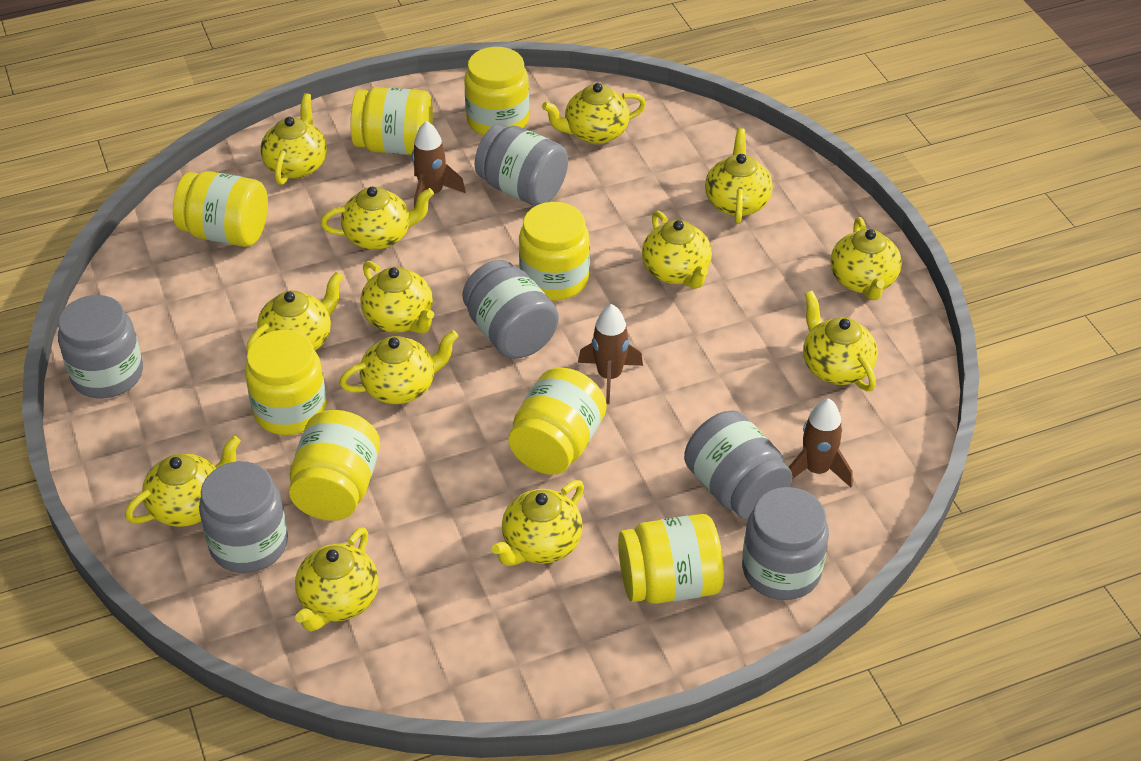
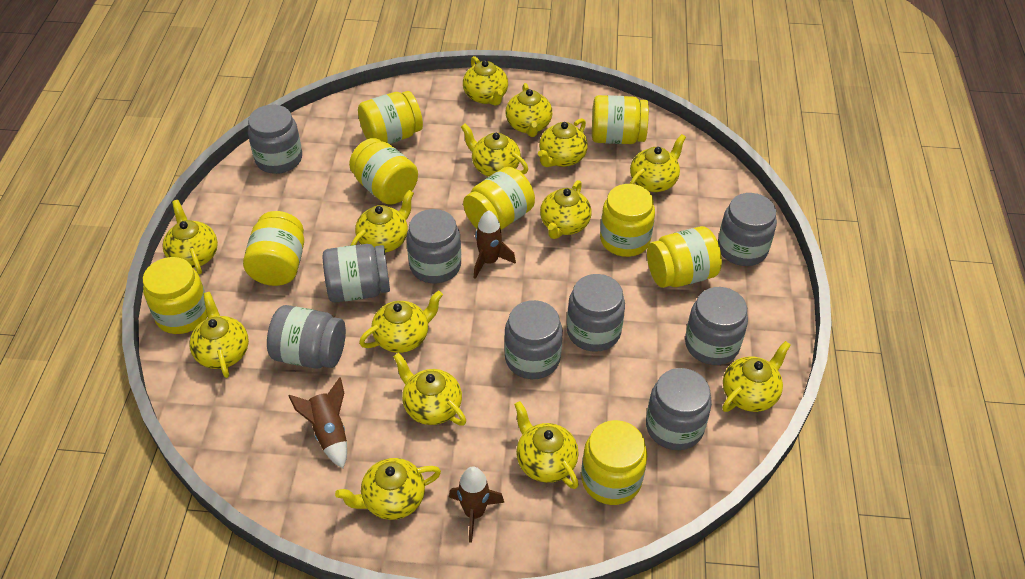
grey jar: 6 -> 9
yellow jar: 8 -> 9
yellow teapot: 13 -> 14

